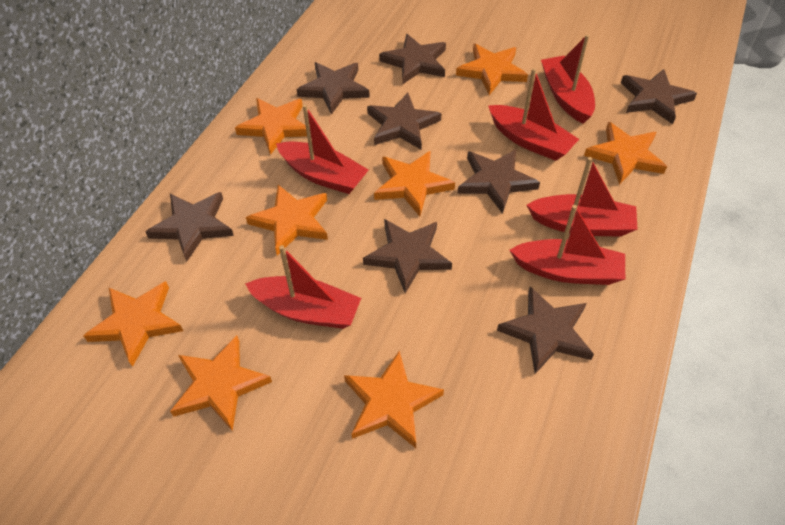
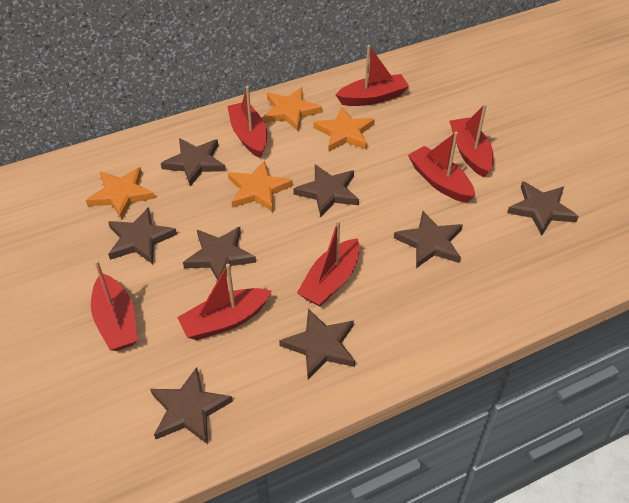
orange star: 8 -> 4
red boat: 6 -> 7

